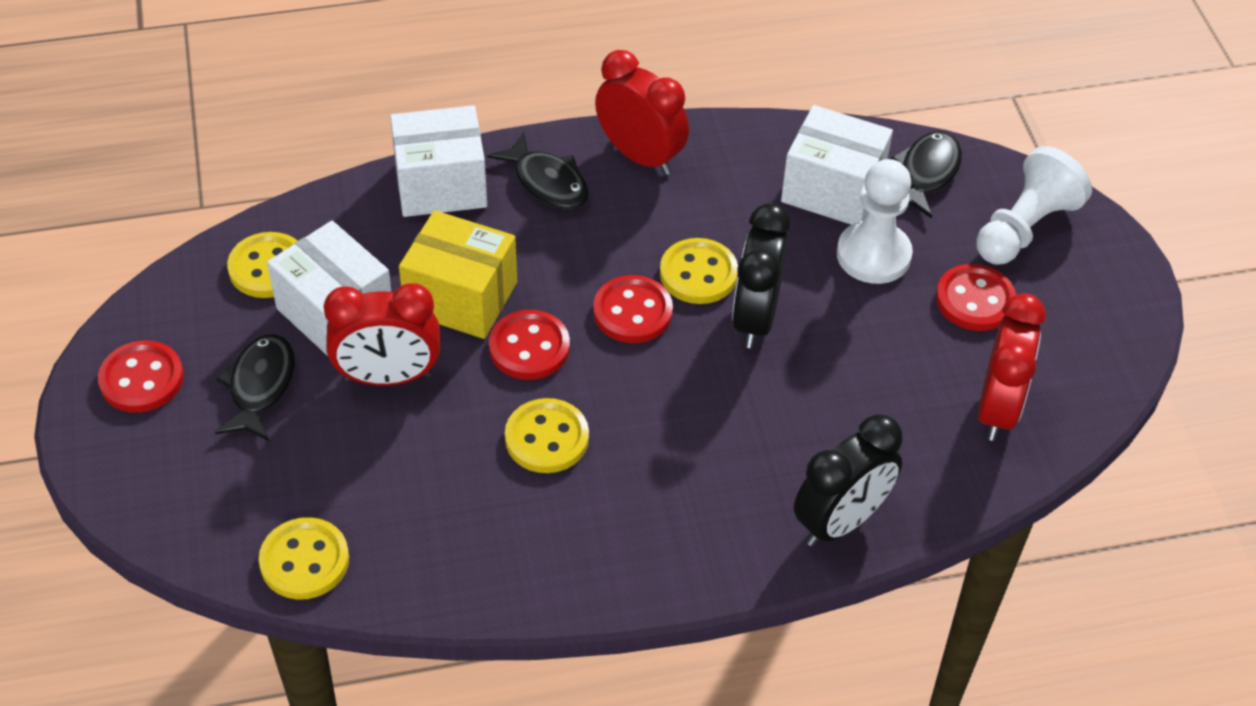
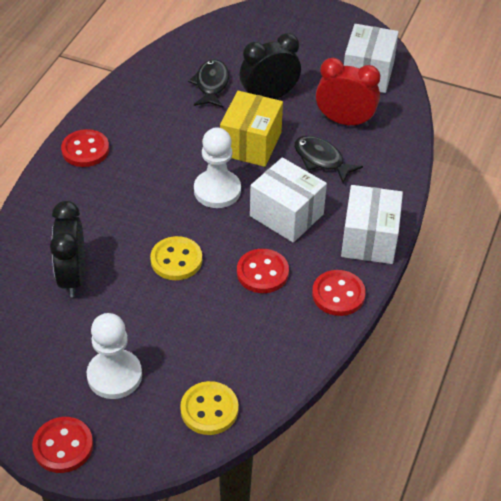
black fish: 3 -> 2
red clock: 3 -> 1
yellow button: 4 -> 2

